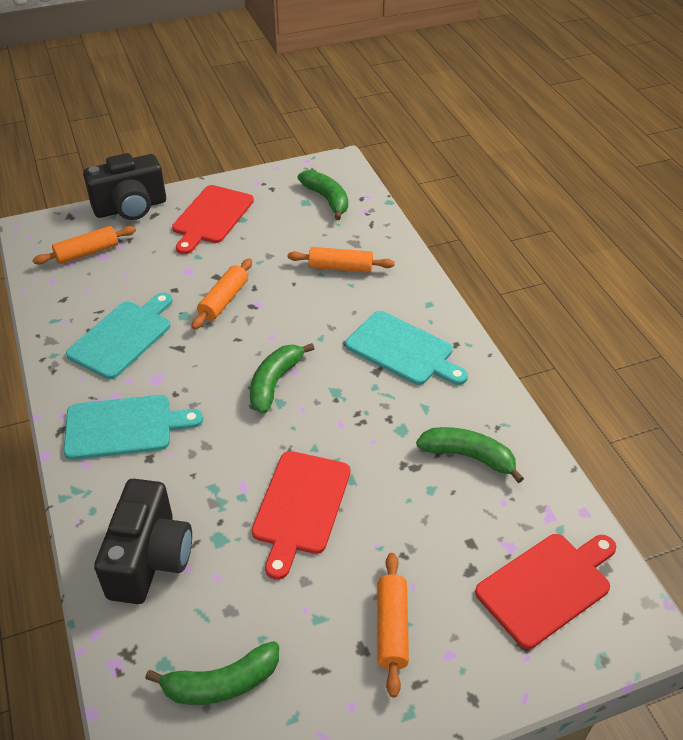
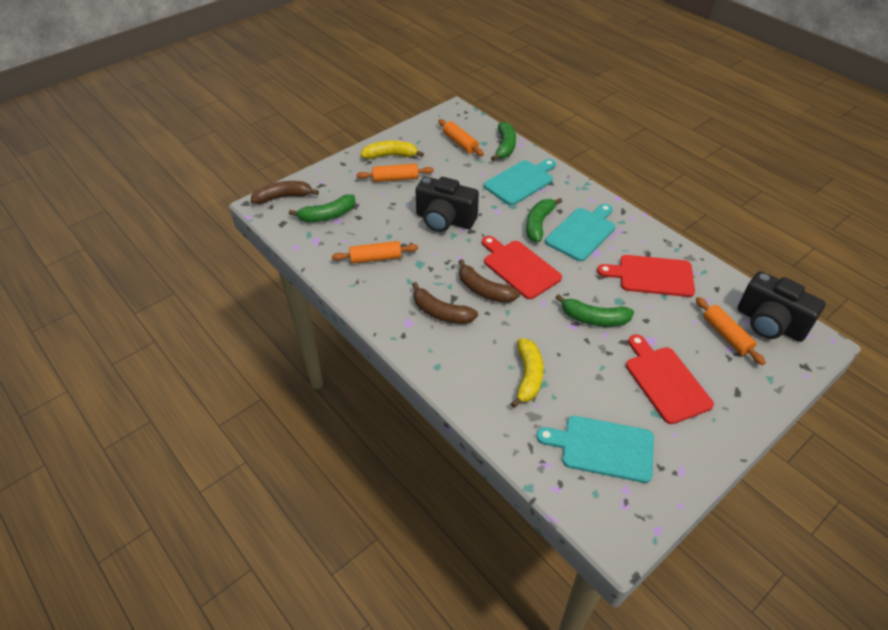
brown banana: 0 -> 3
yellow banana: 0 -> 2

